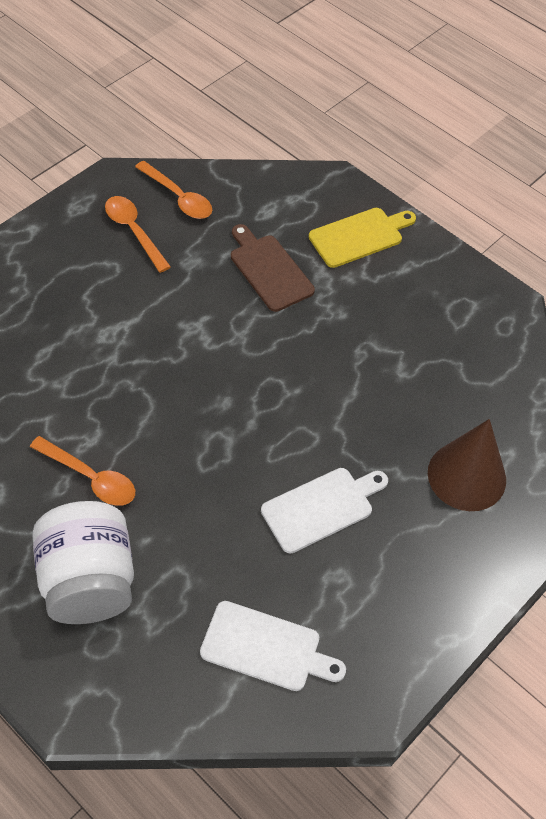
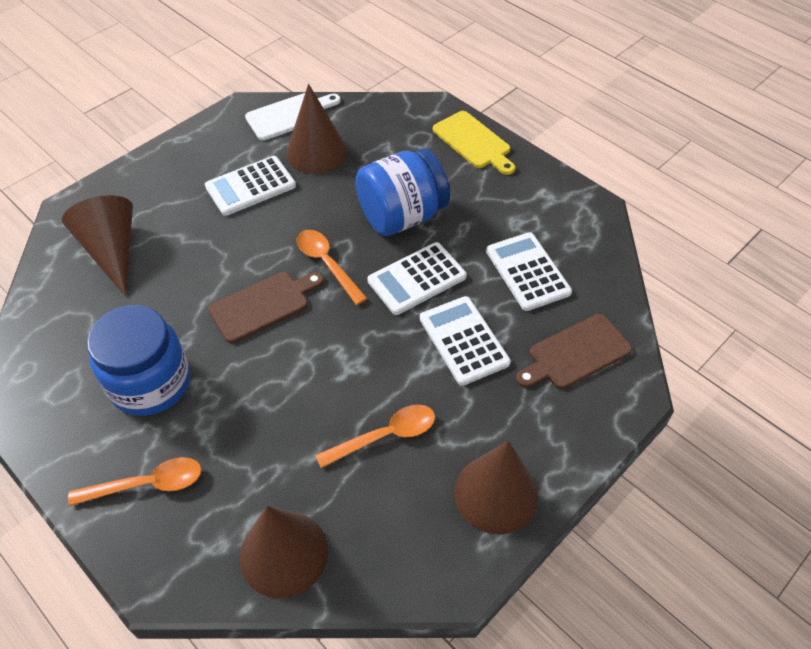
blue jar: 0 -> 2
brown cone: 1 -> 4
brown cutting board: 1 -> 2
white calculator: 0 -> 4
white cutting board: 2 -> 1
white jar: 1 -> 0

